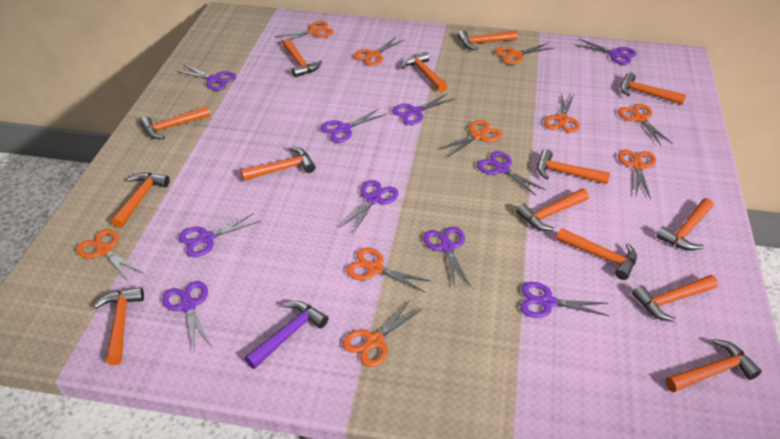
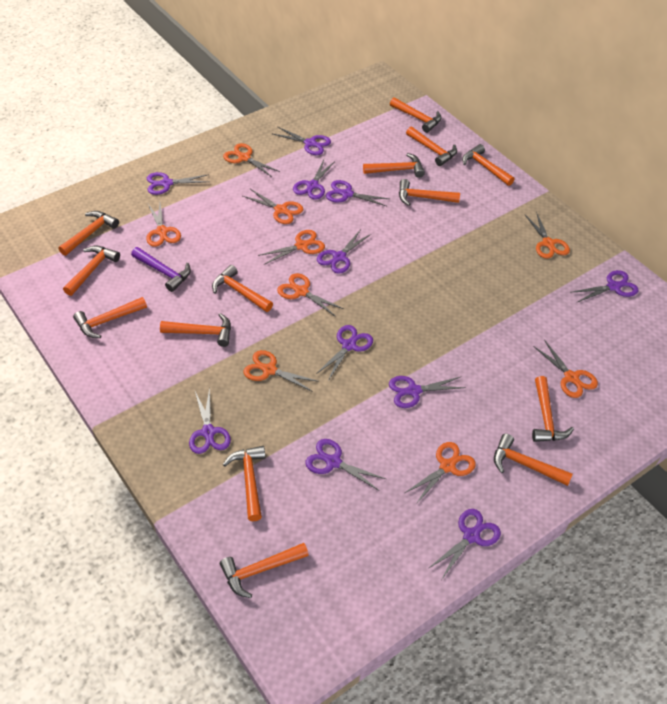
orange scissors: 10 -> 9
purple scissors: 10 -> 11

